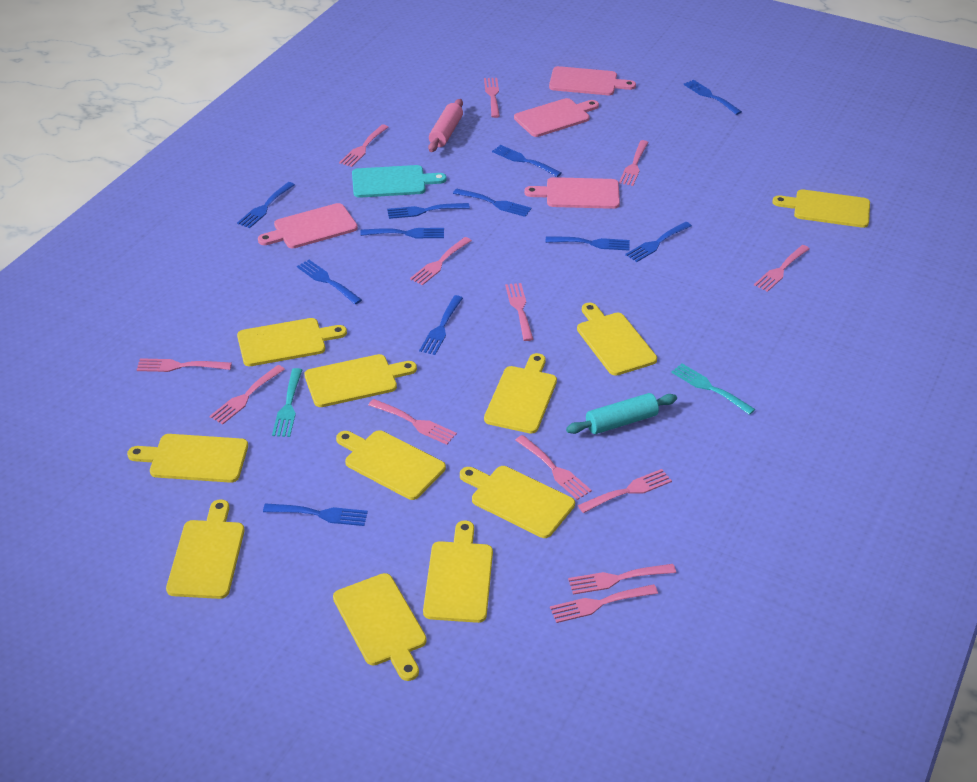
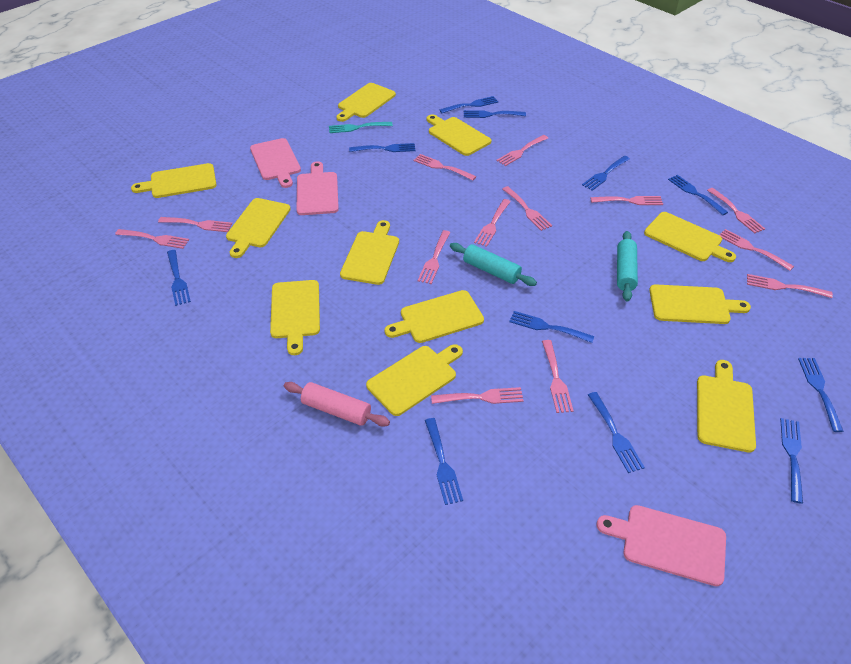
pink cutting board: 4 -> 3
turquoise cutting board: 1 -> 0
turquoise fork: 2 -> 1
turquoise rolling pin: 1 -> 2

